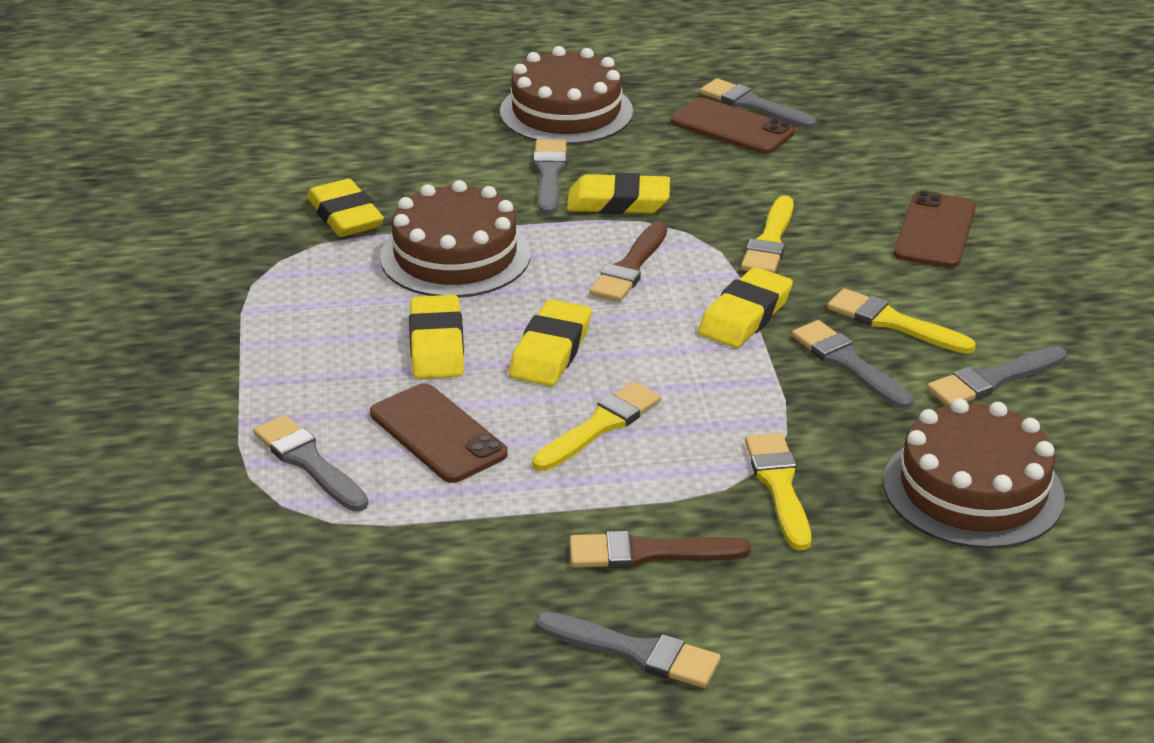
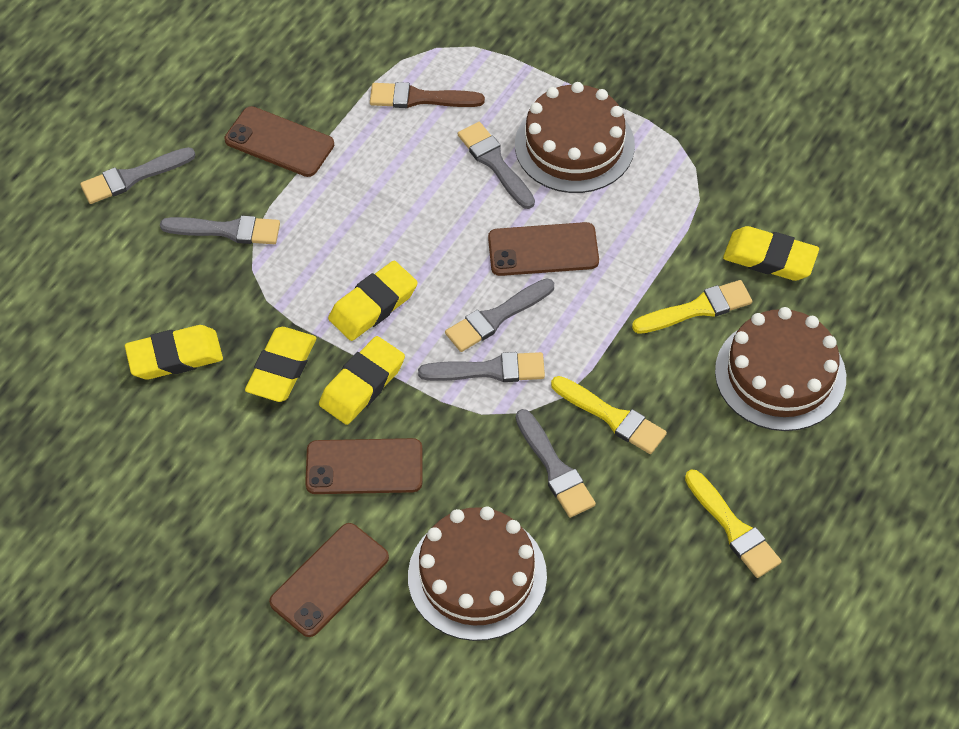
brown brush: 2 -> 1
brown phone: 3 -> 4
yellow brush: 4 -> 3

